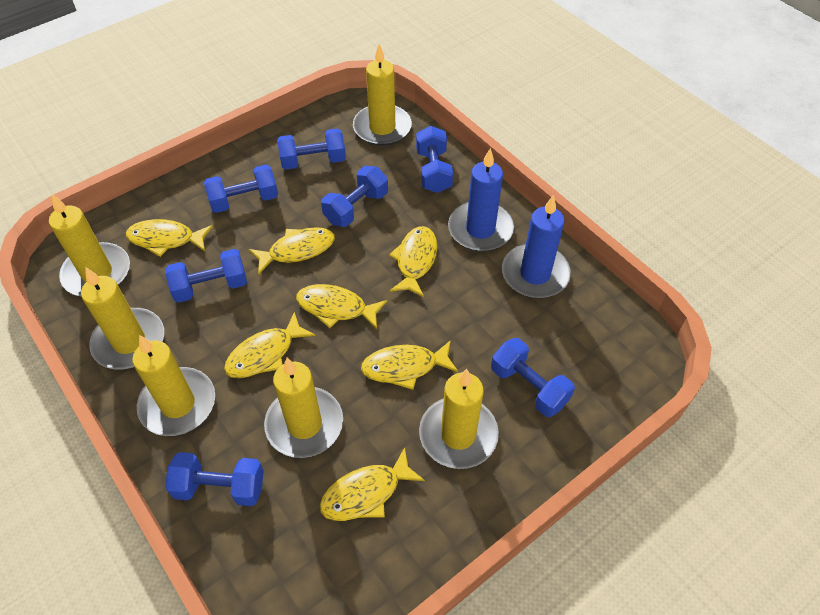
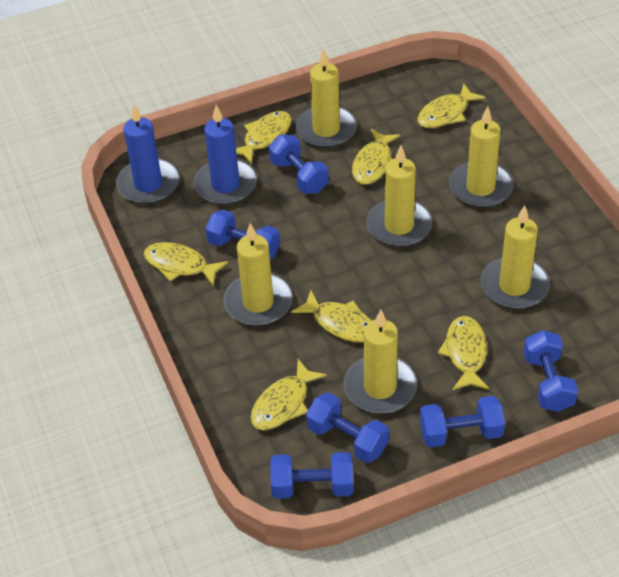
blue dumbbell: 7 -> 6

